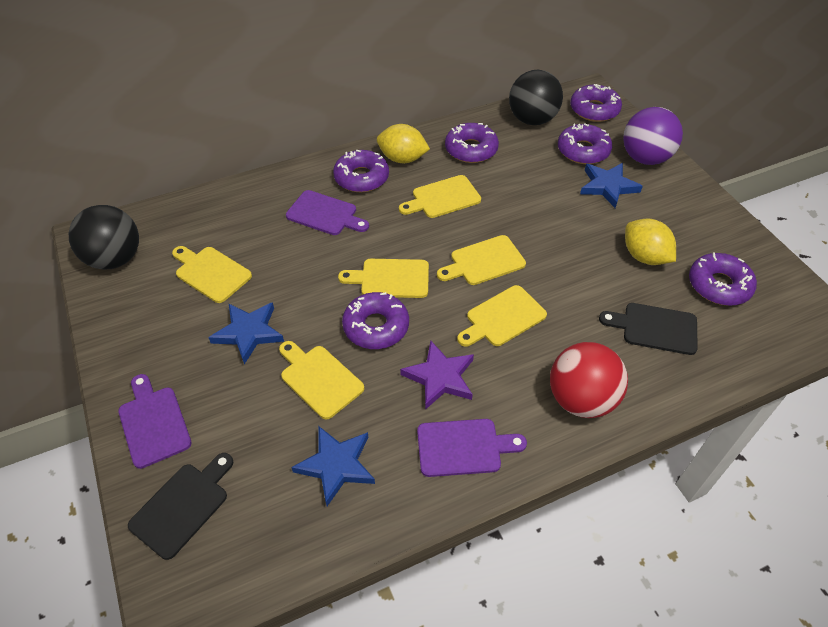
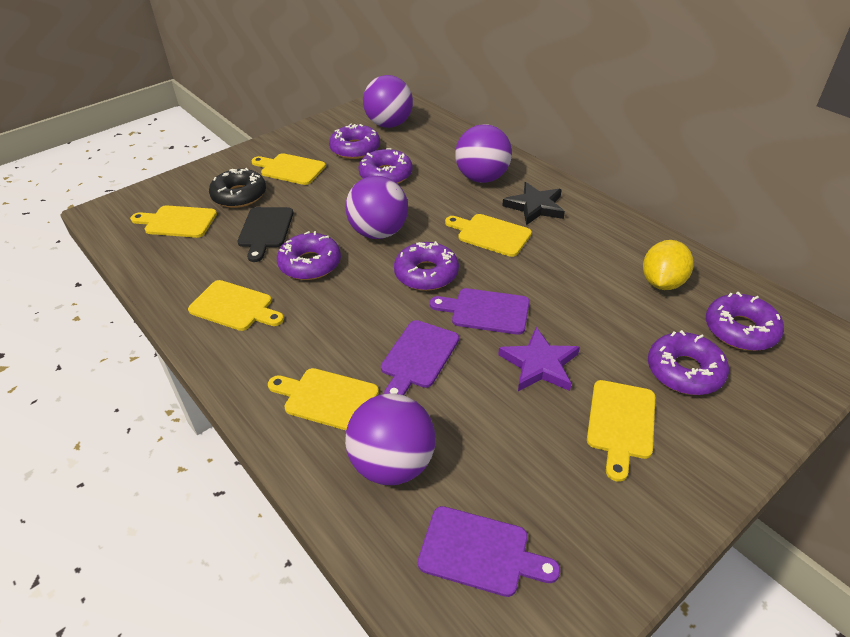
black ball: 2 -> 0
black cutting board: 2 -> 1
black donut: 0 -> 1
black star: 0 -> 1
blue star: 3 -> 0
purple ball: 1 -> 4
red ball: 1 -> 0
yellow lemon: 2 -> 1

